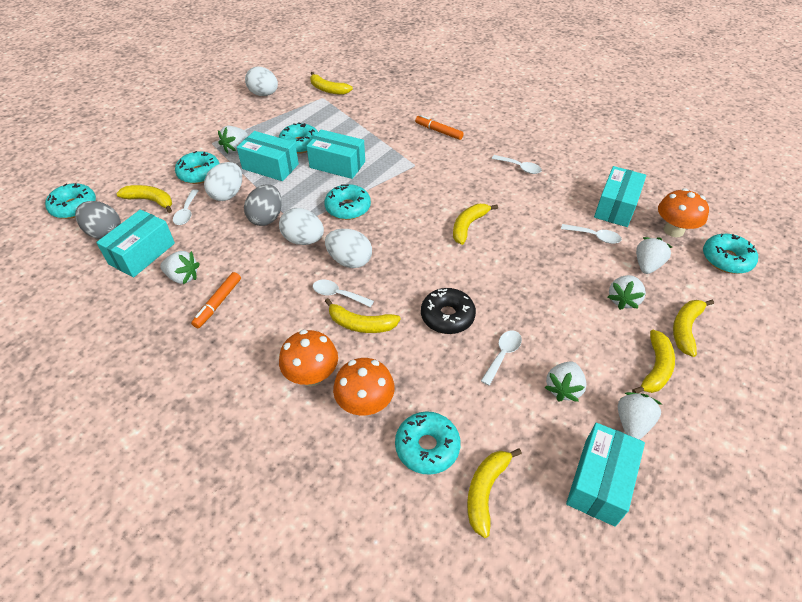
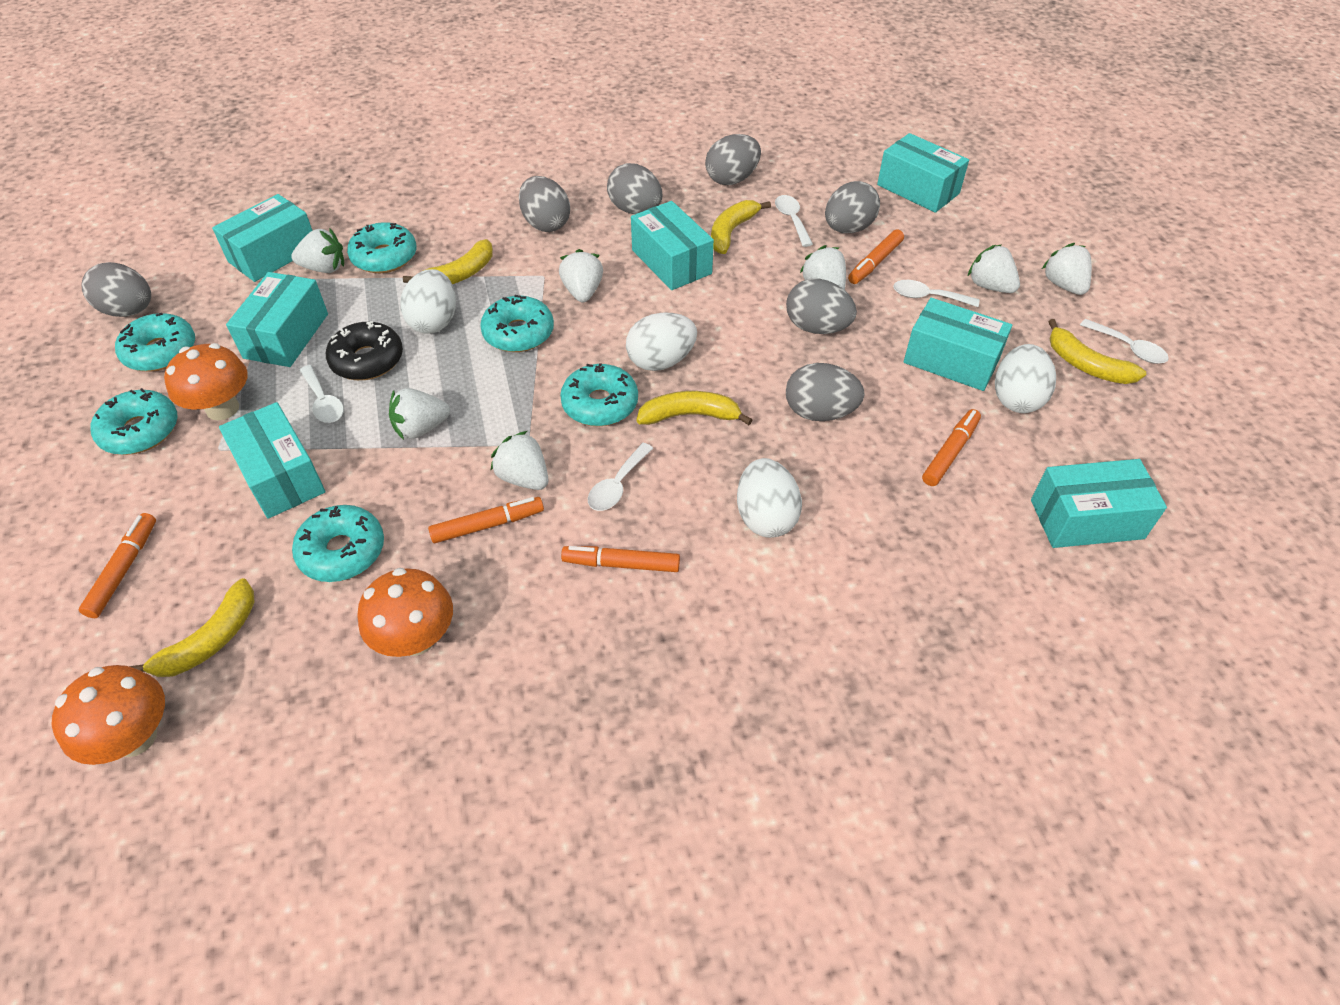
grey egg: 2 -> 7
orange marker: 2 -> 5
turquoise box: 5 -> 7
white strawberry: 6 -> 7
yellow banana: 7 -> 5

